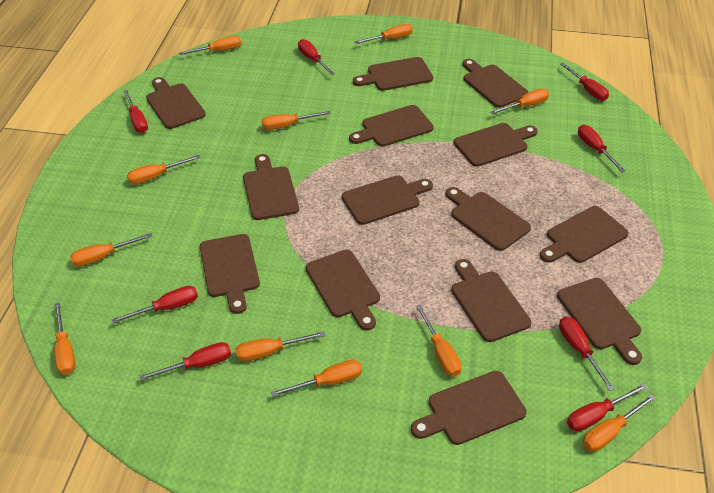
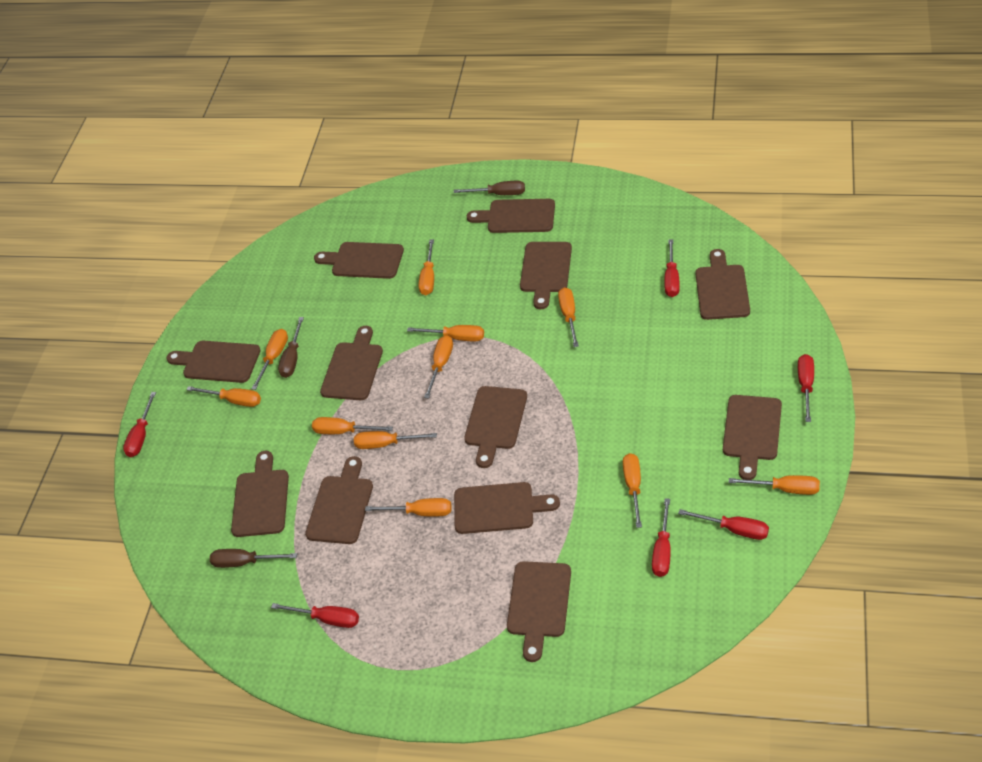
brown cutting board: 14 -> 12
brown screwdriver: 0 -> 3
red screwdriver: 8 -> 6

